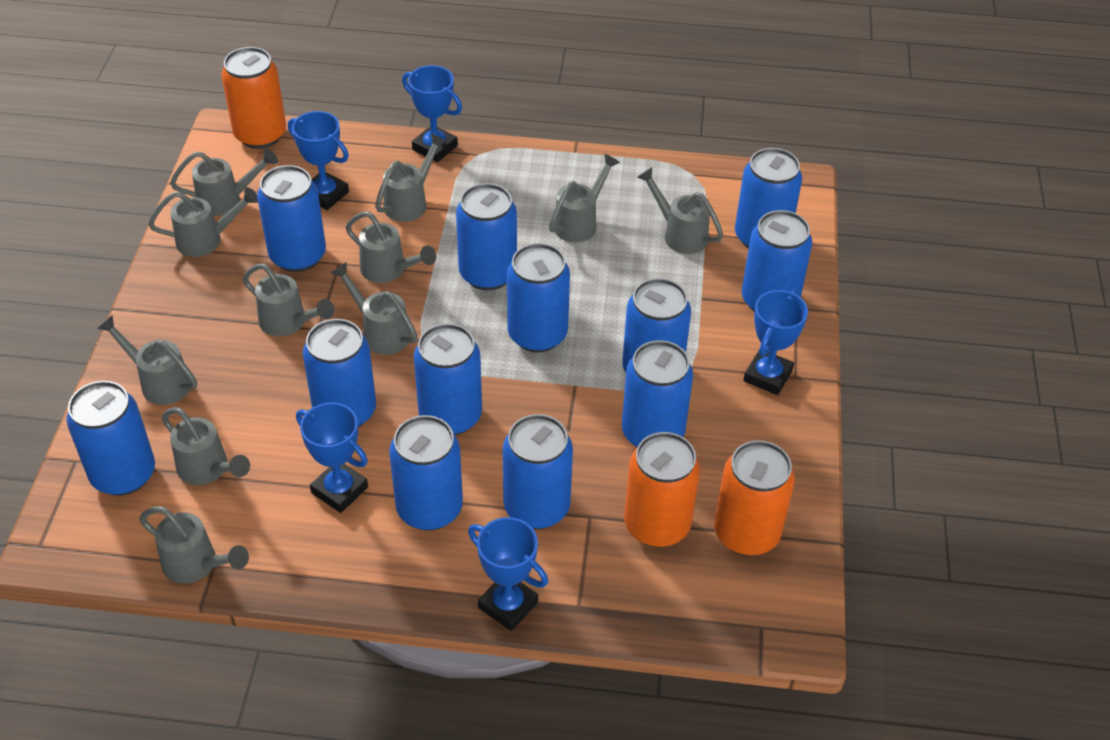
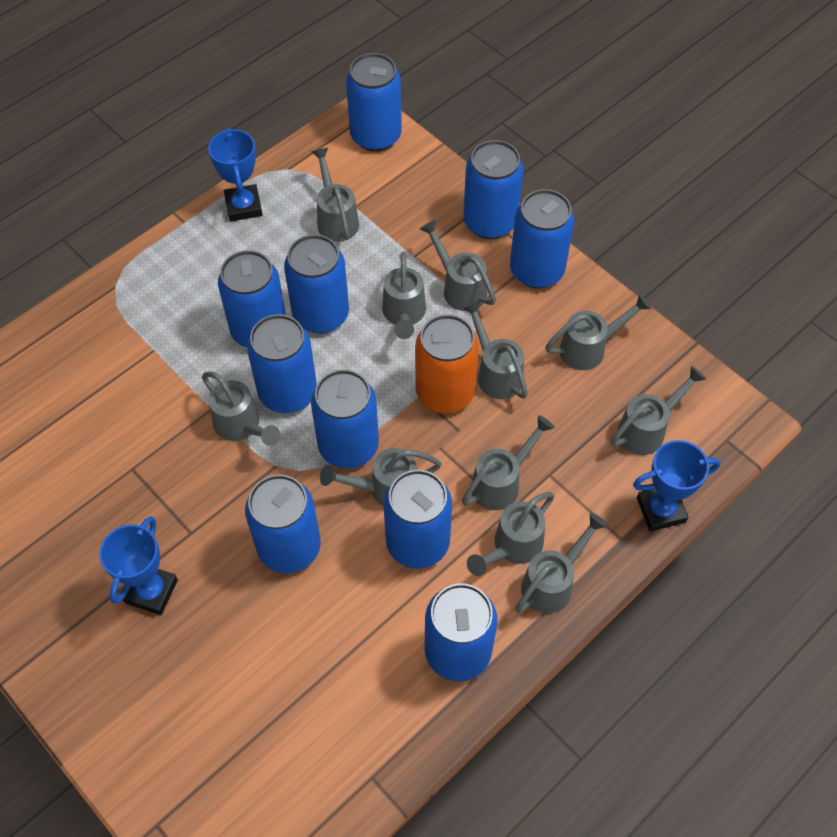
blue can: 12 -> 10
blue trophy: 5 -> 3
orange can: 3 -> 1

